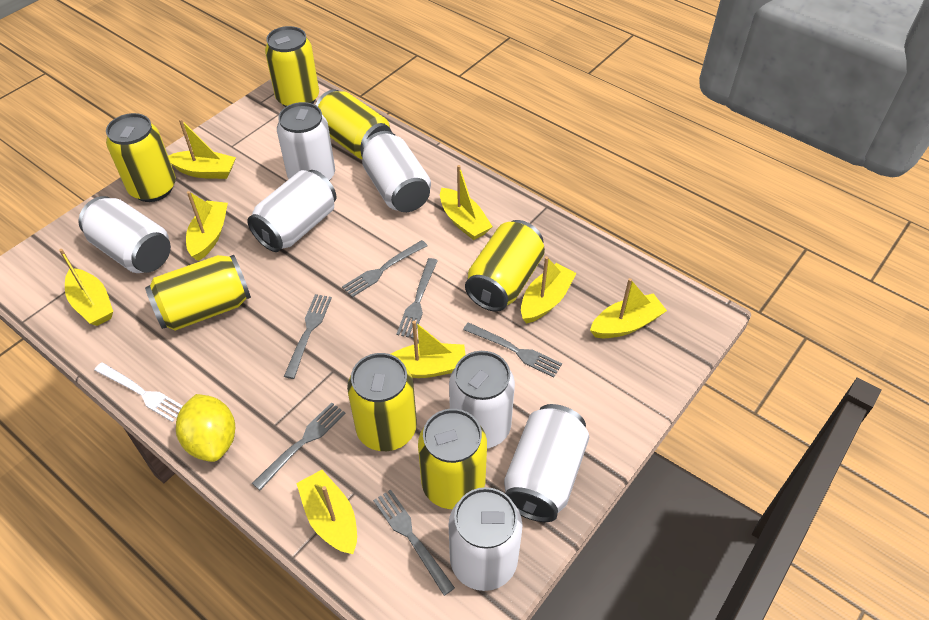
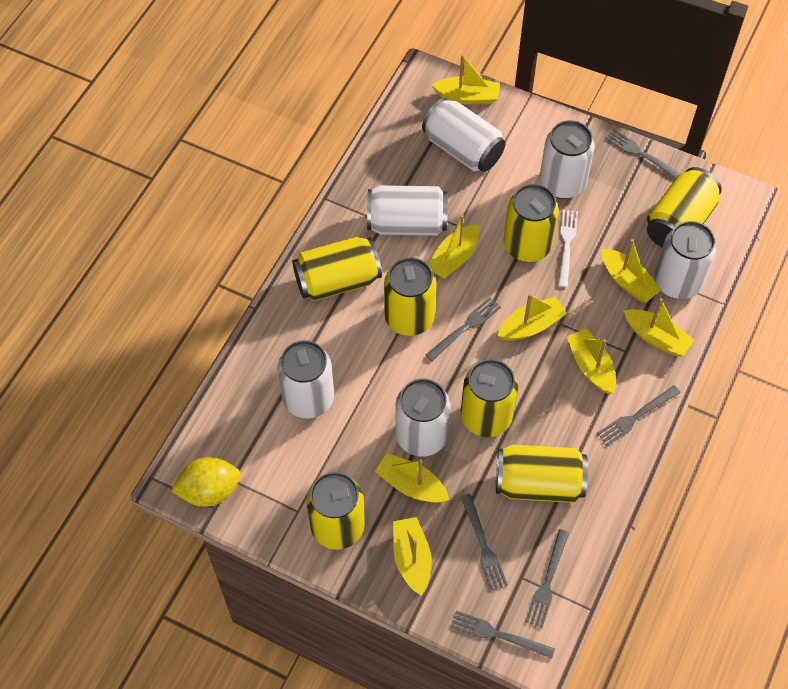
white can: 7 -> 6

